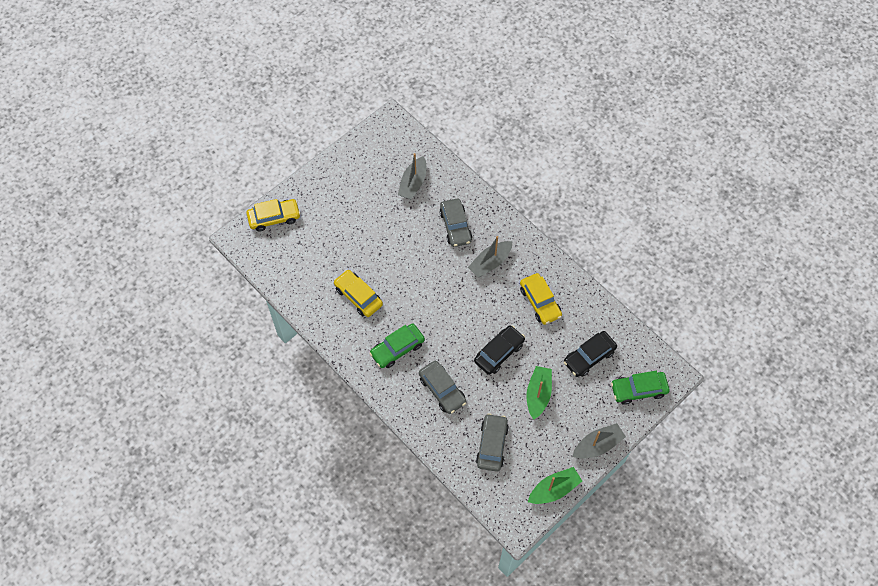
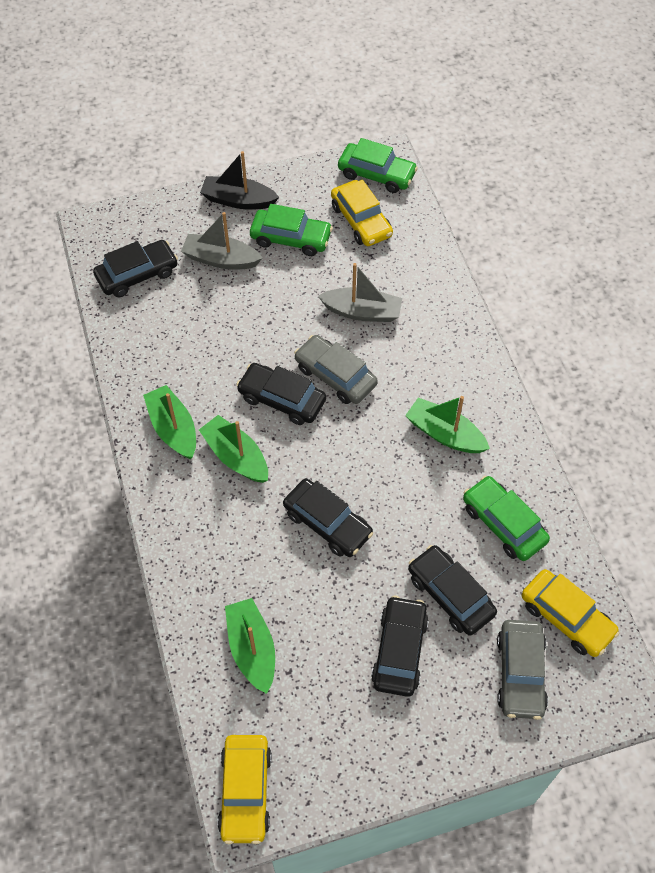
black boat: 0 -> 1
black car: 2 -> 5
green boat: 2 -> 4
green car: 2 -> 3
grey boat: 3 -> 2
grey car: 3 -> 2

